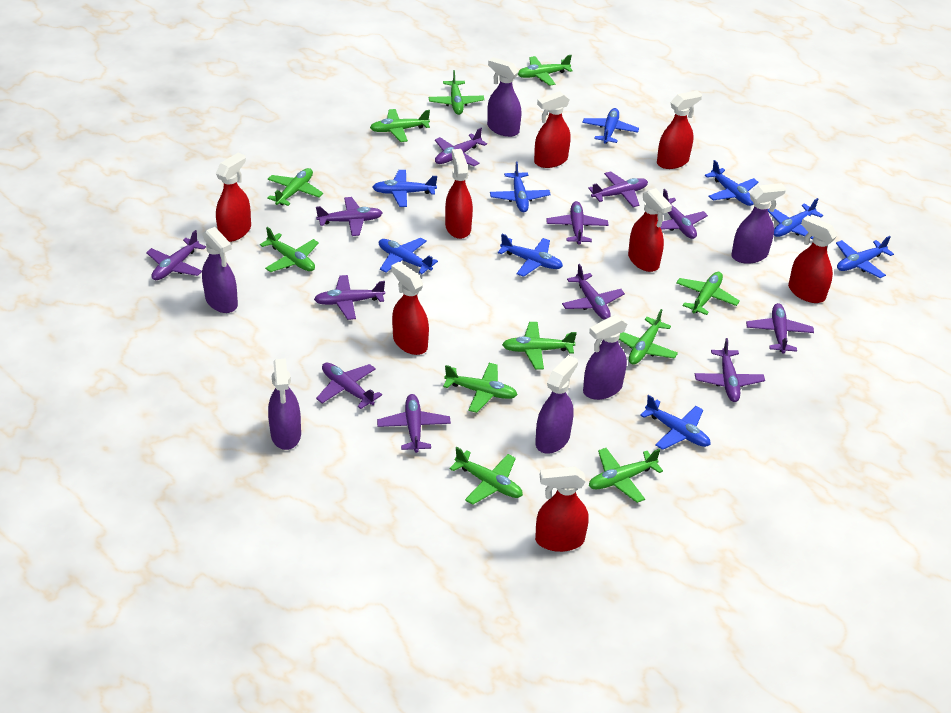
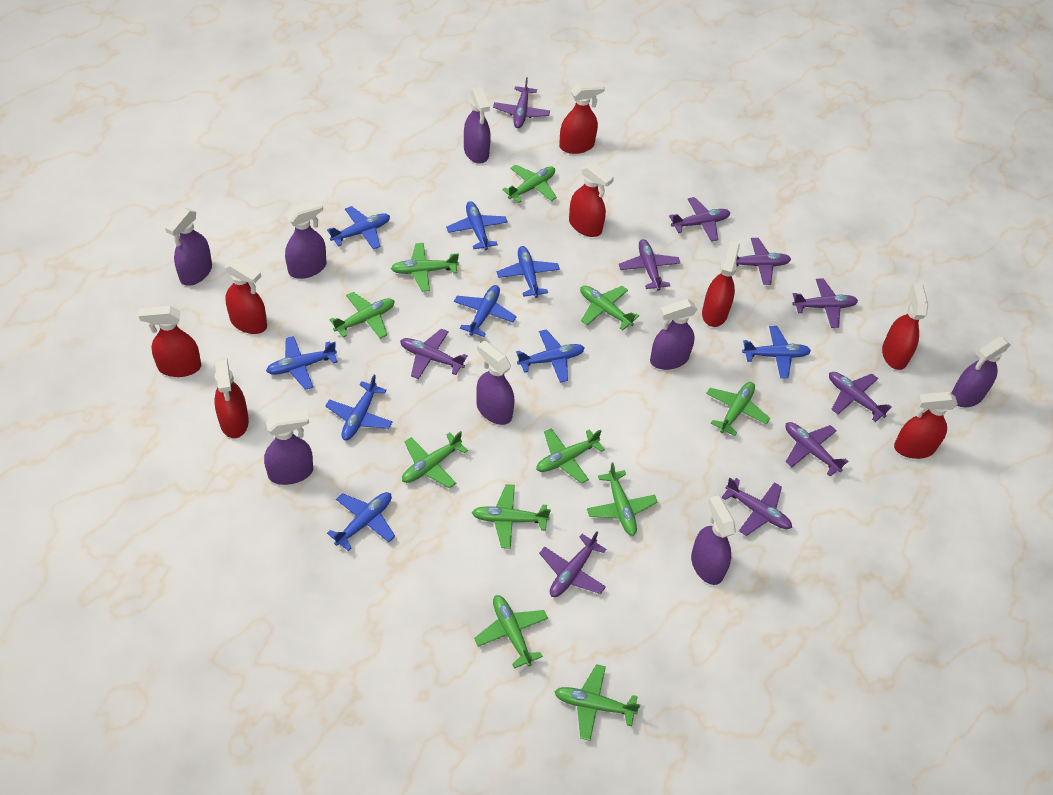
purple plane: 12 -> 10
purple spray bottle: 6 -> 8

